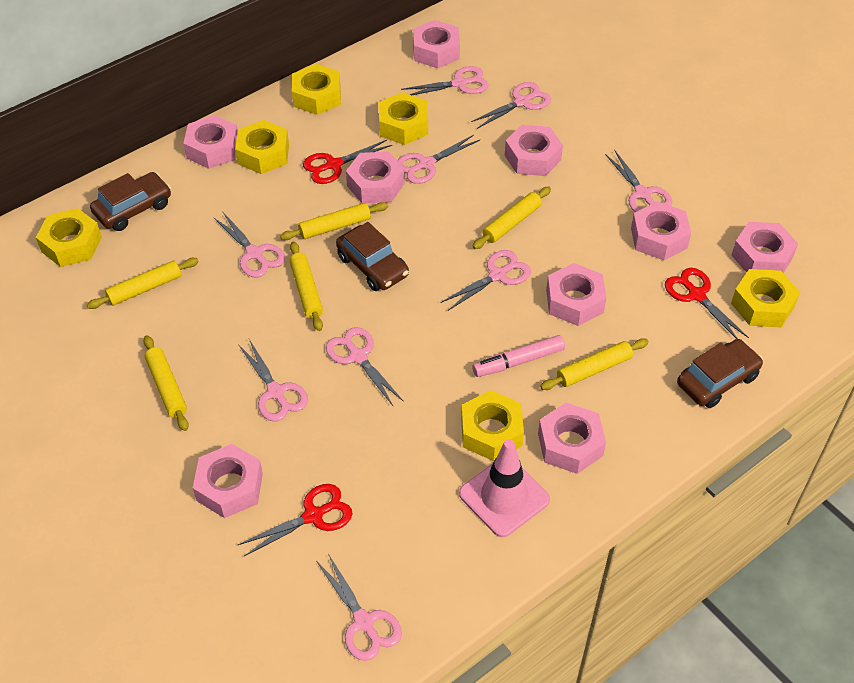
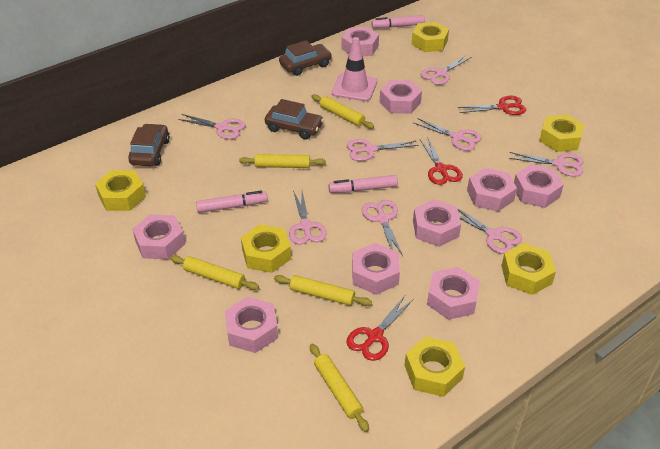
pink marker: 1 -> 3
pink scissors: 9 -> 8
yellow rolling pin: 6 -> 5

